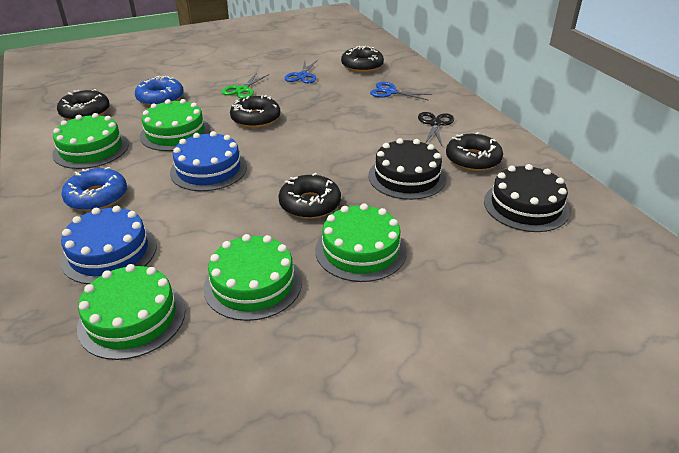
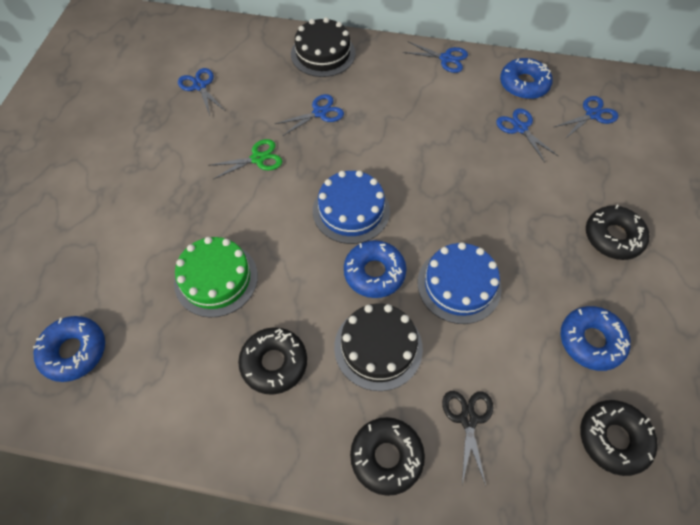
black donut: 5 -> 4
blue donut: 2 -> 4
blue scissors: 2 -> 5
green cake: 5 -> 1

